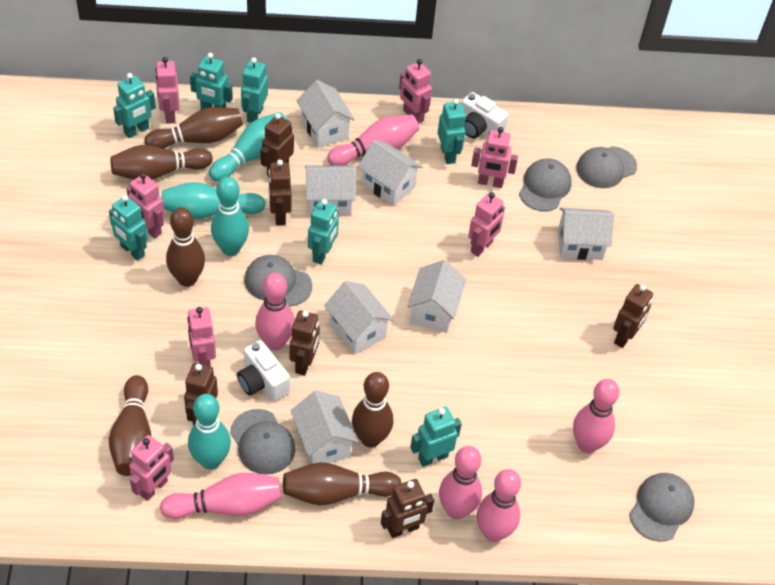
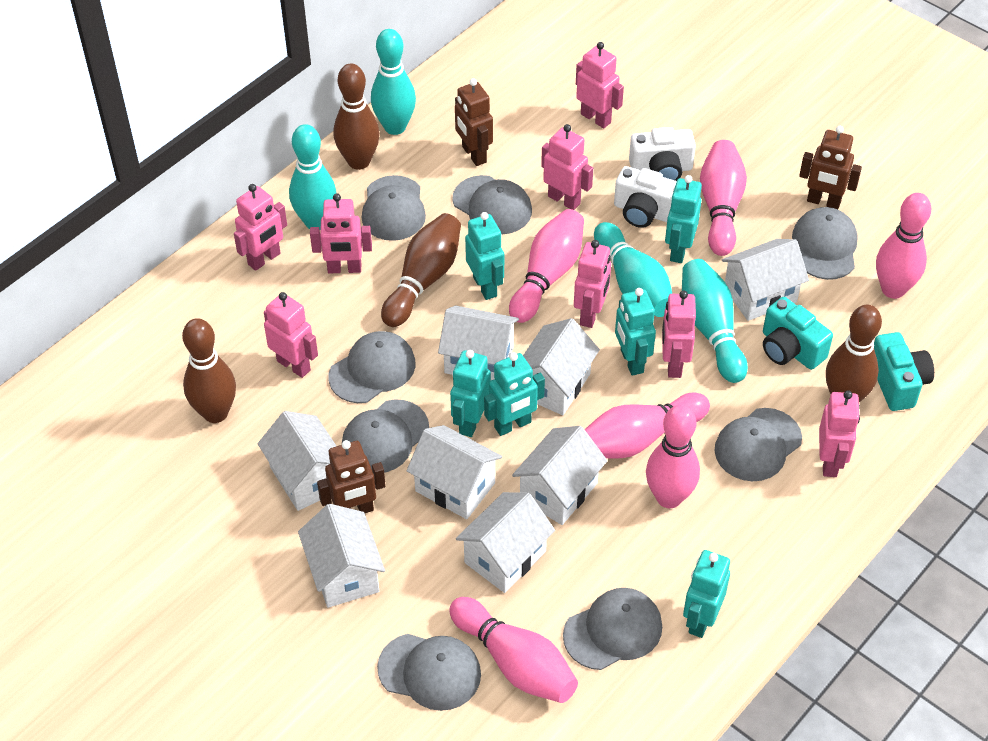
brown bowling pin: 6 -> 4
brown robot: 6 -> 3
grey cap: 5 -> 8
pink robot: 7 -> 8
turquoise camera: 0 -> 2
turquoise robot: 7 -> 6
white house: 7 -> 8

